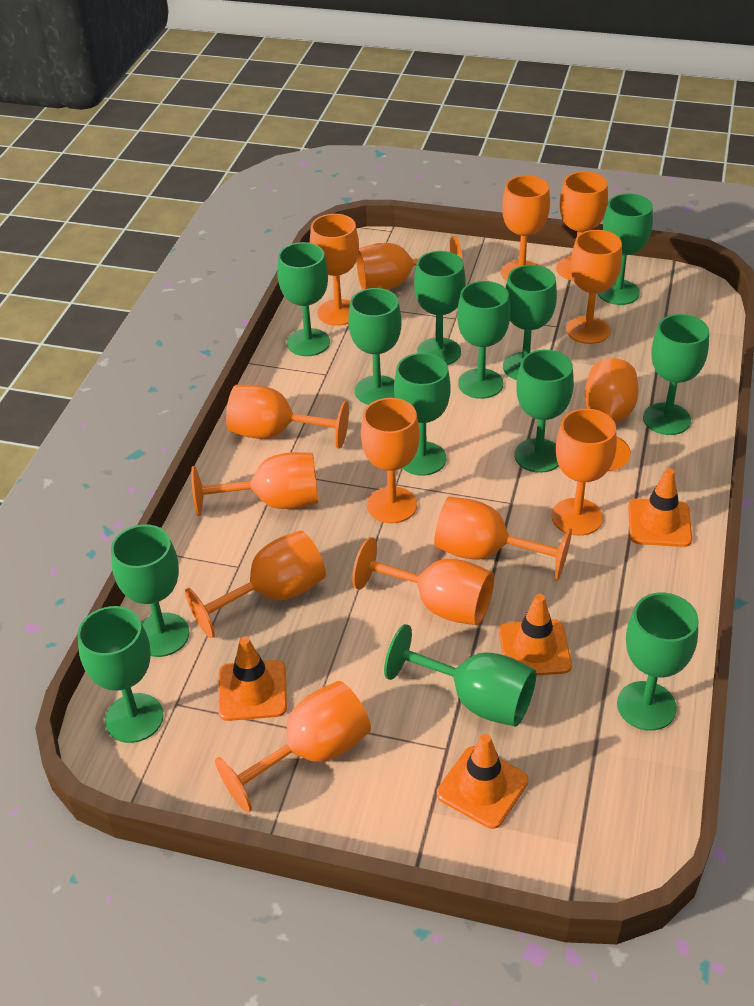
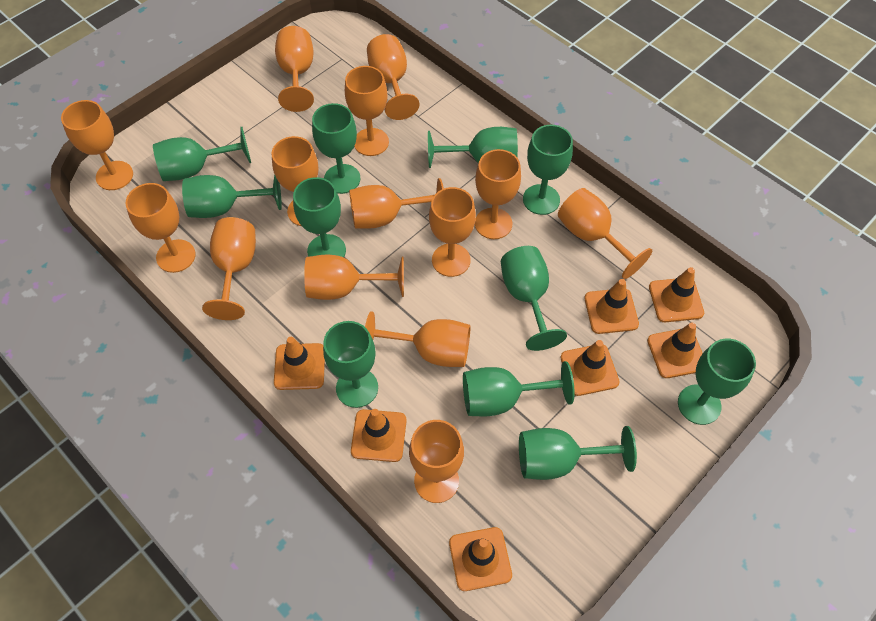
green goblet: 13 -> 11
orange traffic cone: 4 -> 7

